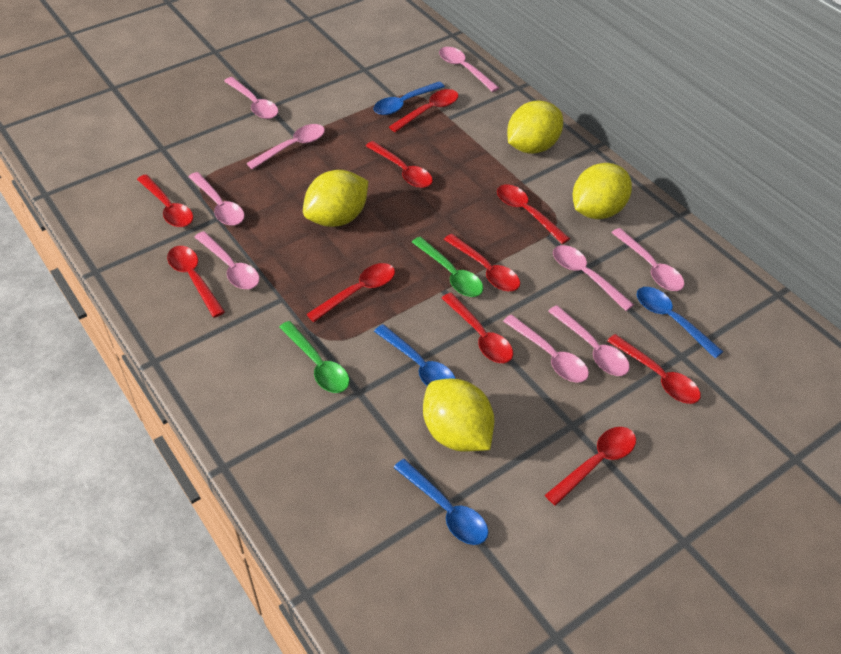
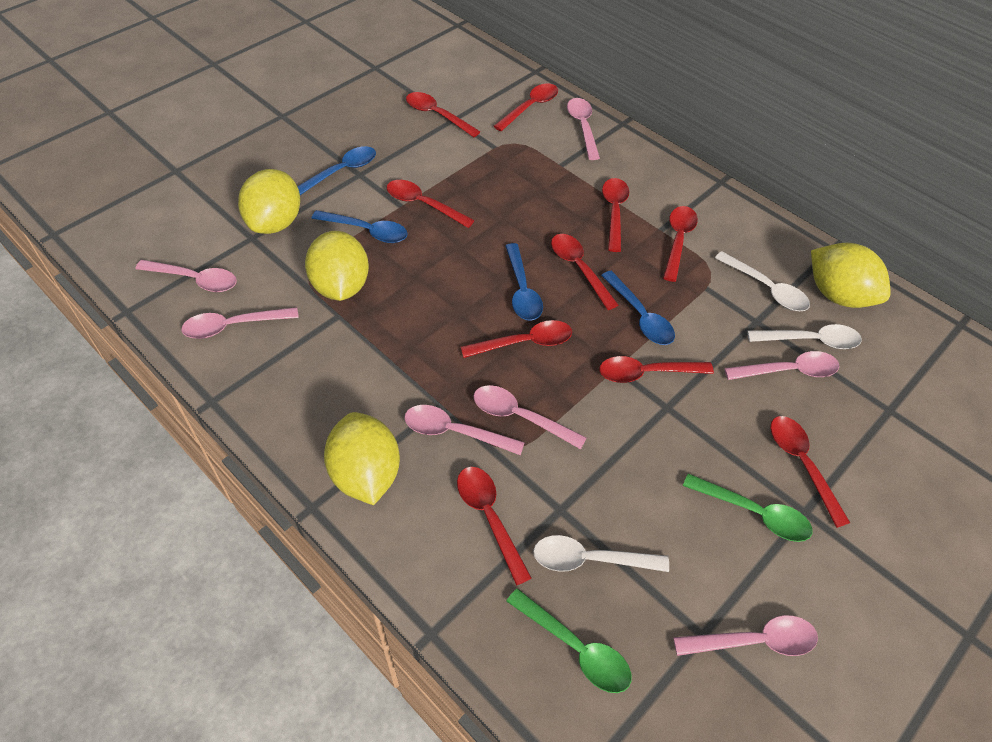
pink spoon: 9 -> 7
white spoon: 0 -> 3

